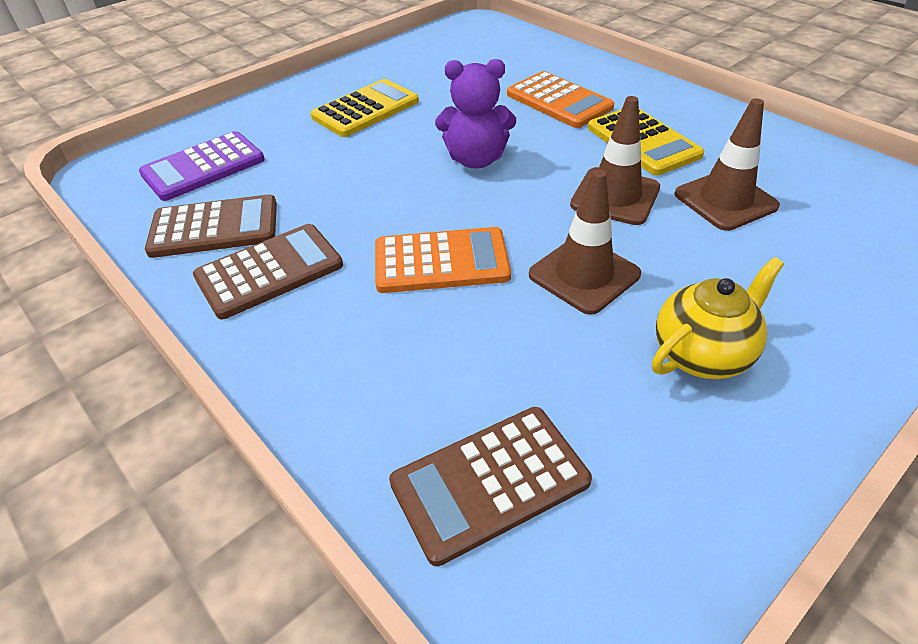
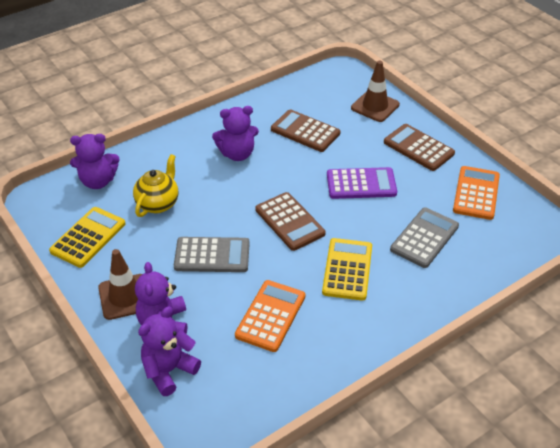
brown traffic cone: 3 -> 2
grey calculator: 0 -> 2
purple teddy bear: 1 -> 4

